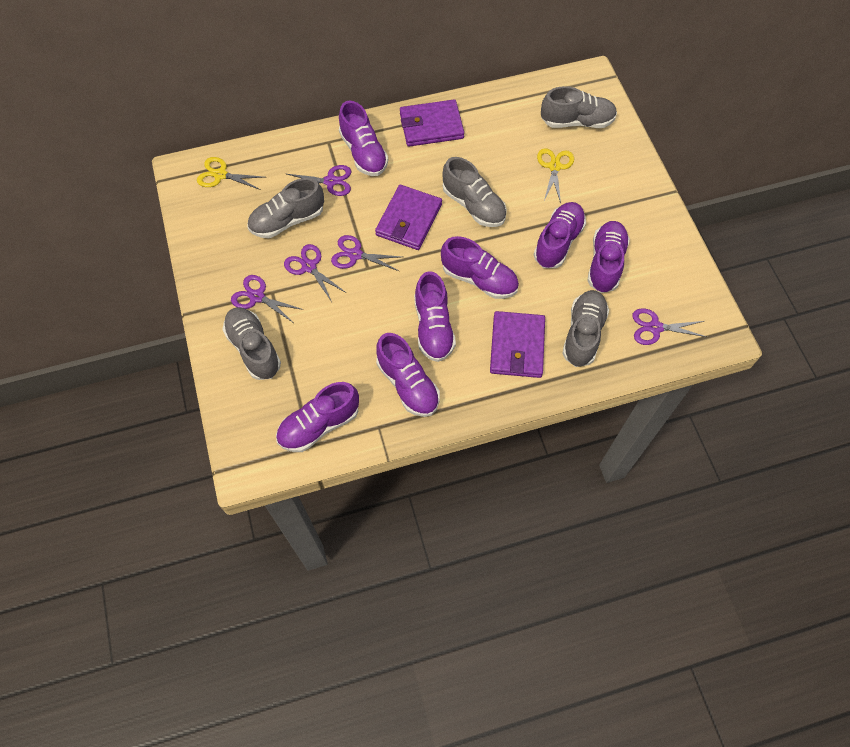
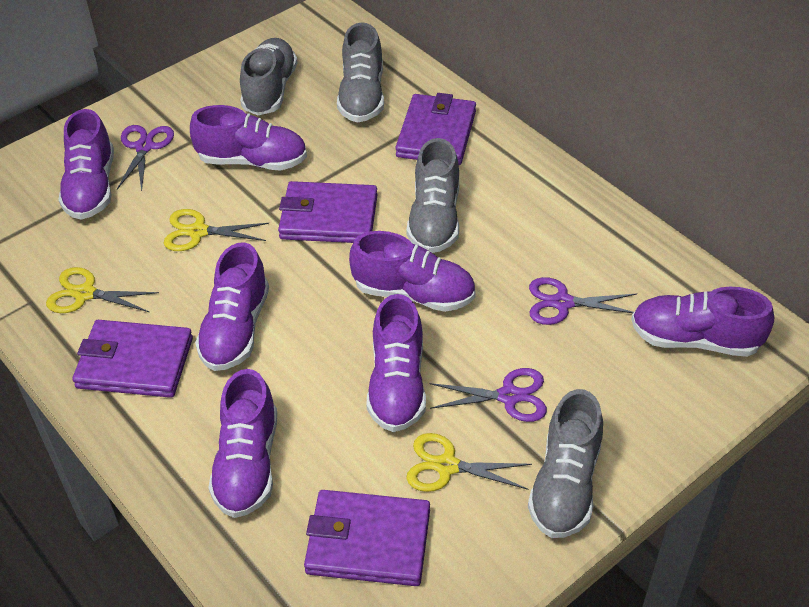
grey shoe: 5 -> 4
purple scissors: 5 -> 3
purple wallet: 3 -> 4
yellow scissors: 2 -> 3

